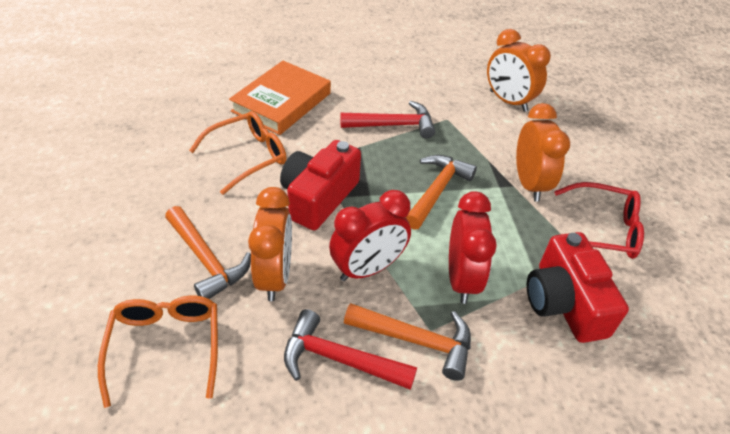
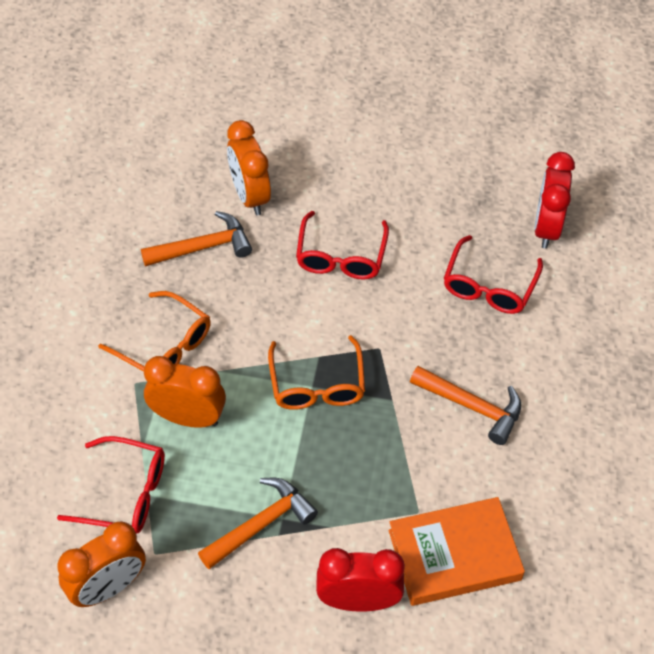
red camera: 2 -> 0
red glasses: 1 -> 3
red hammer: 2 -> 0

